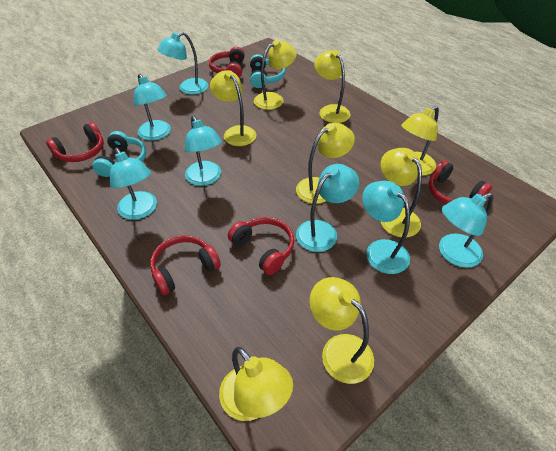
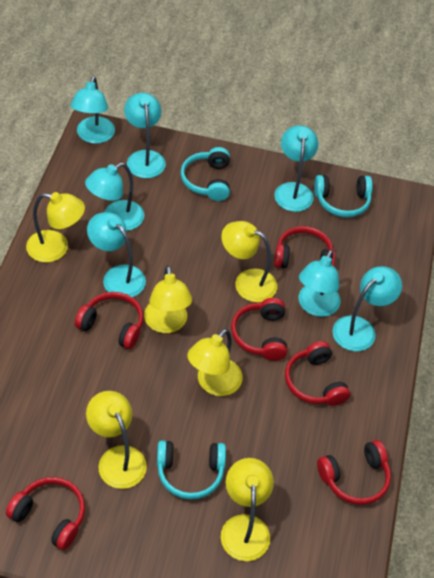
red headphones: 5 -> 6
turquoise headphones: 2 -> 3
yellow lamp: 8 -> 6

